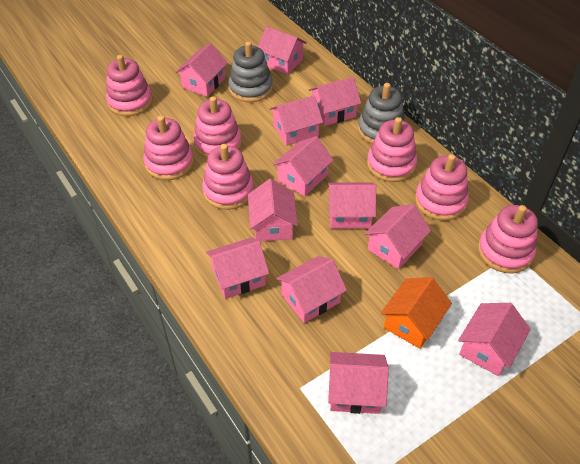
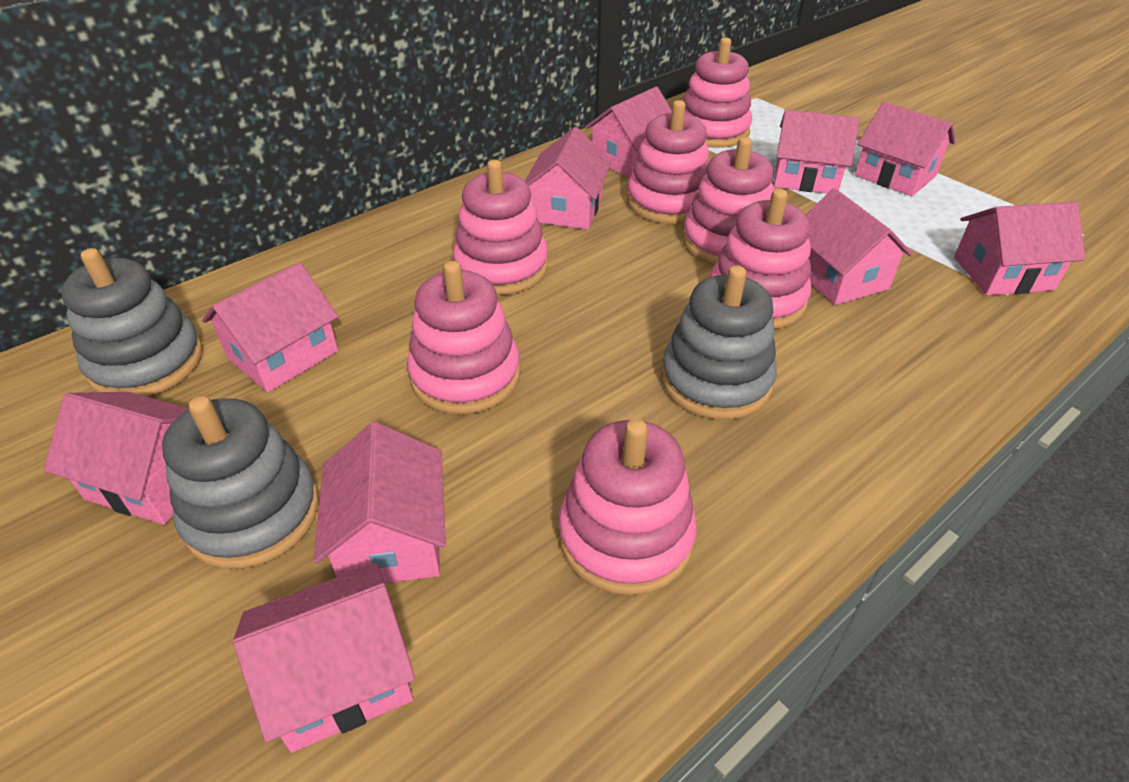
grey stacking toy: 2 -> 3
orange house: 1 -> 0
pink house: 12 -> 10

